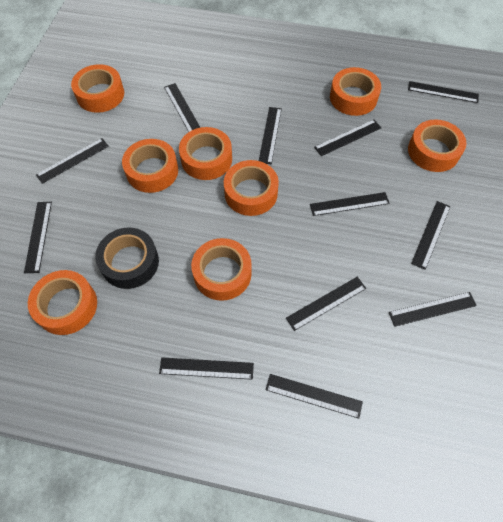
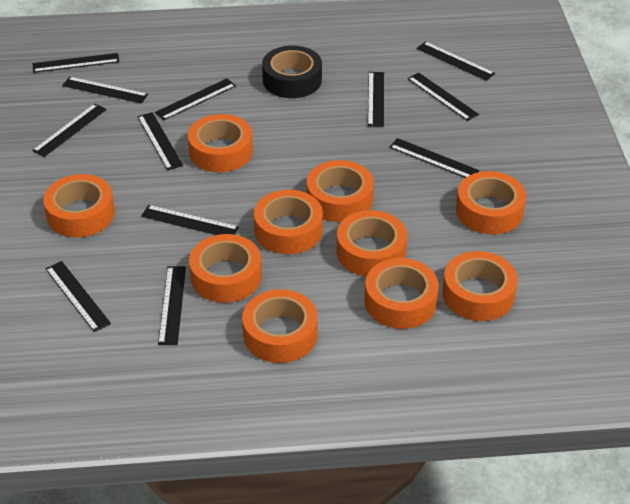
orange tape: 8 -> 10

